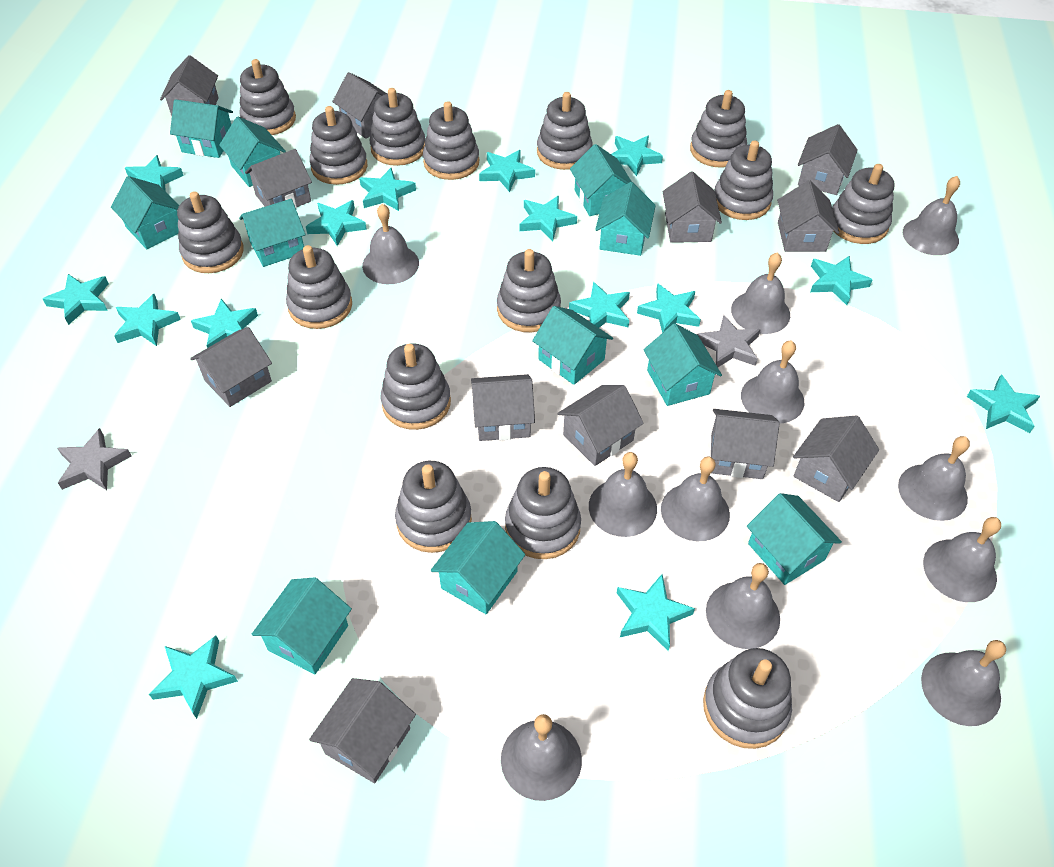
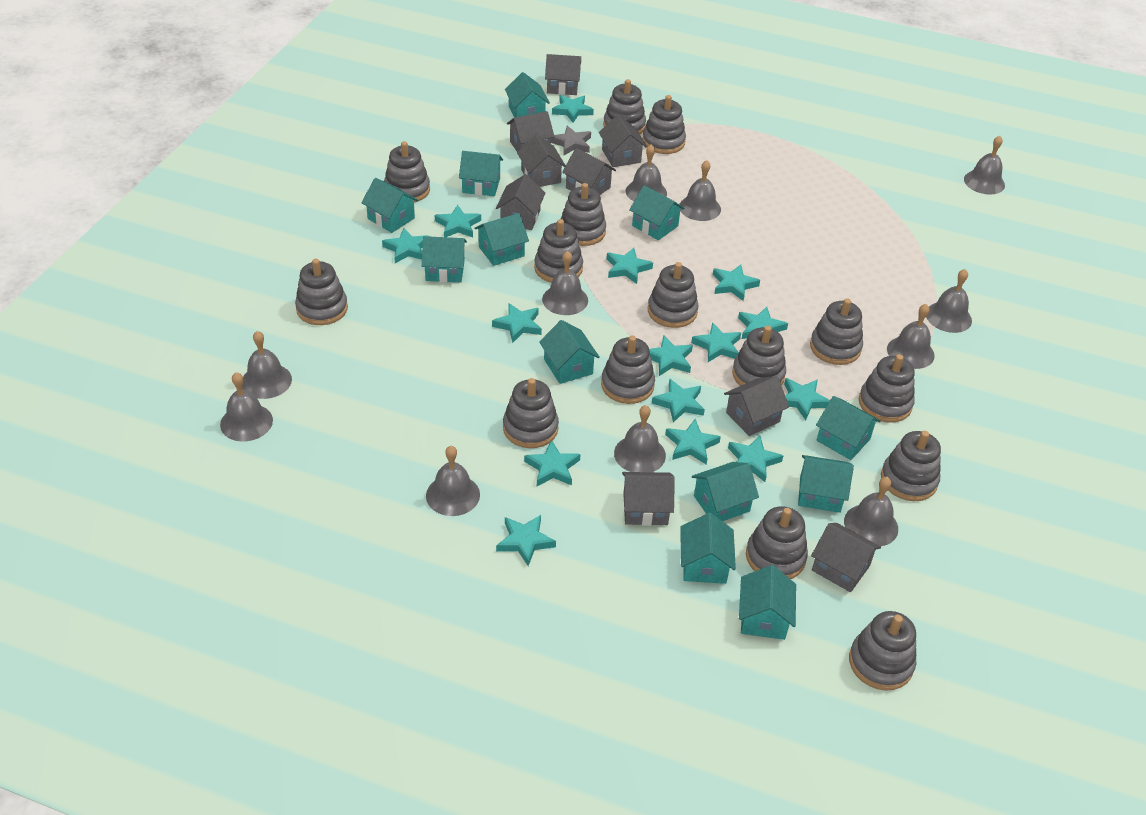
grey house: 12 -> 9
grey star: 2 -> 1
turquoise house: 11 -> 12

